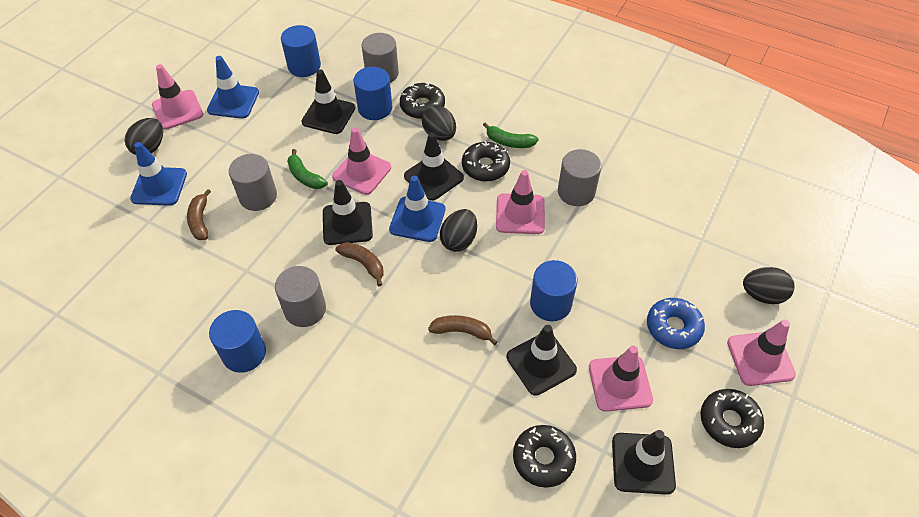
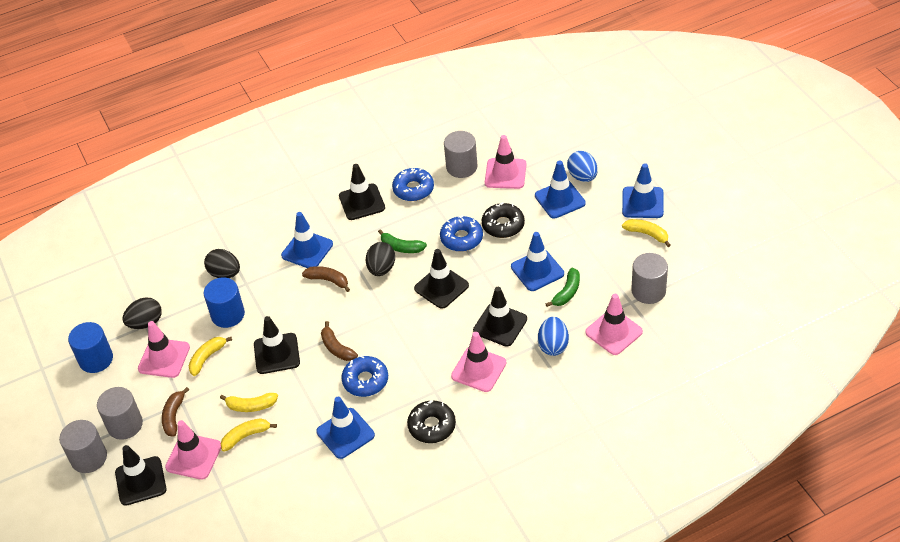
black donut: 4 -> 2
black egg: 4 -> 3
blue cylinder: 4 -> 2
blue donut: 1 -> 3
blue egg: 0 -> 2
blue traffic cone: 3 -> 5
yellow banana: 0 -> 4

